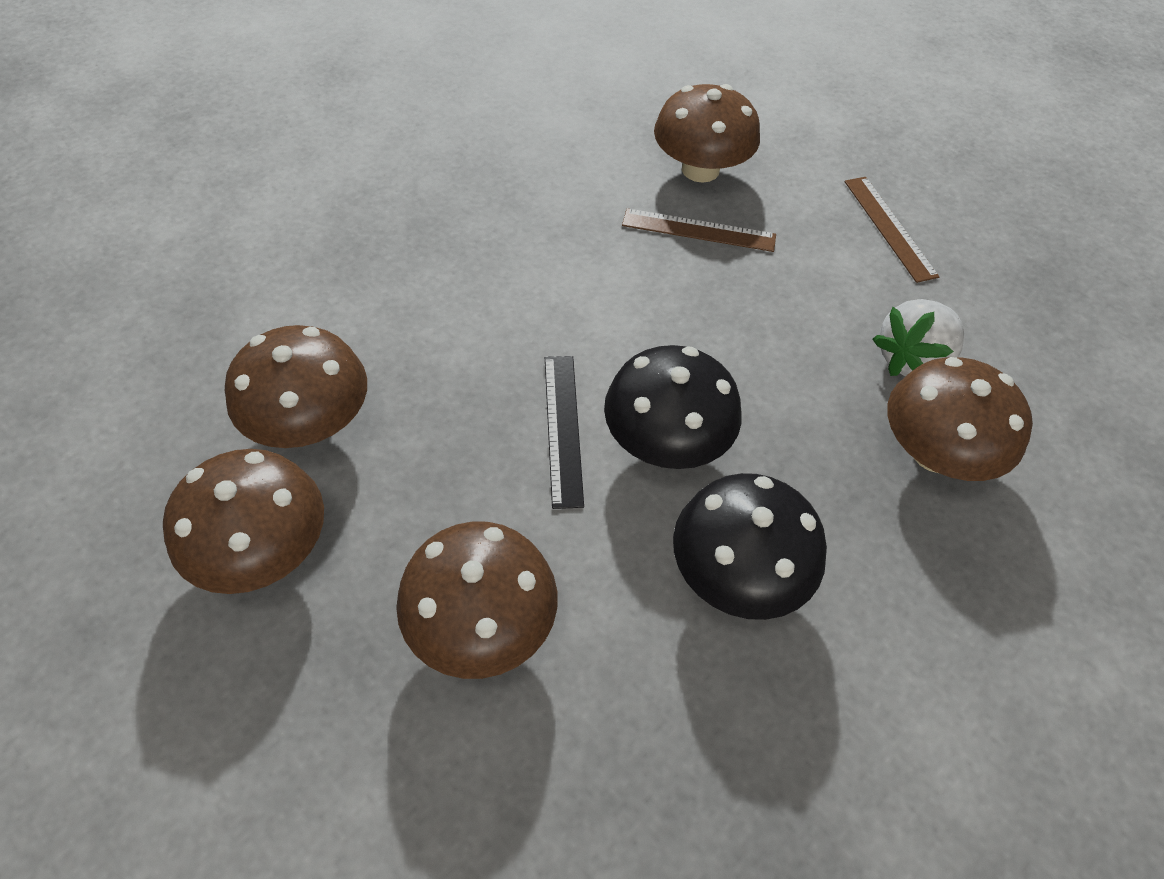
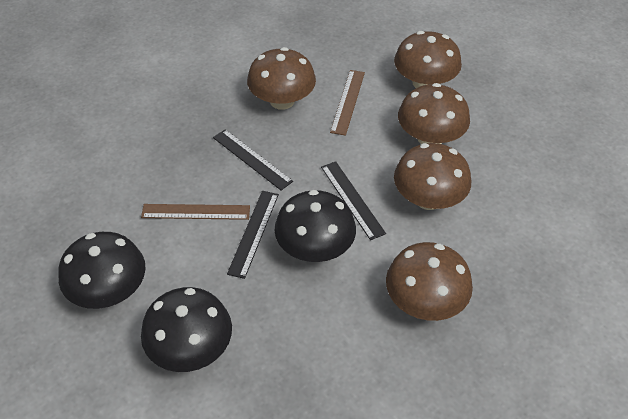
black mushroom: 2 -> 3
black ruler: 1 -> 3
white strawberry: 1 -> 0

